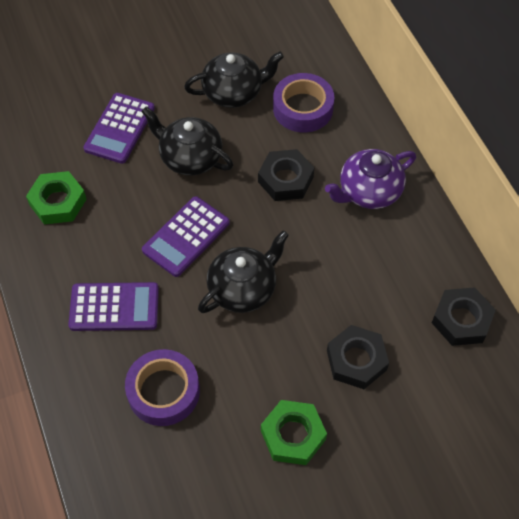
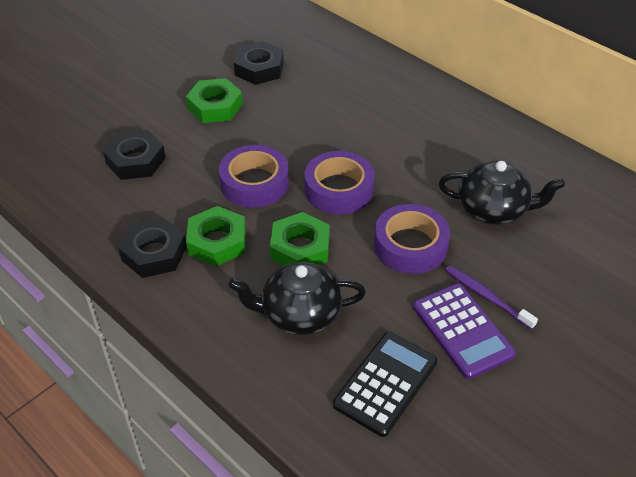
black calculator: 0 -> 1
black teapot: 3 -> 2
green nut: 2 -> 3
purple calculator: 3 -> 1
purple tape: 2 -> 3
purple teapot: 1 -> 0
purple toothbrush: 0 -> 1

